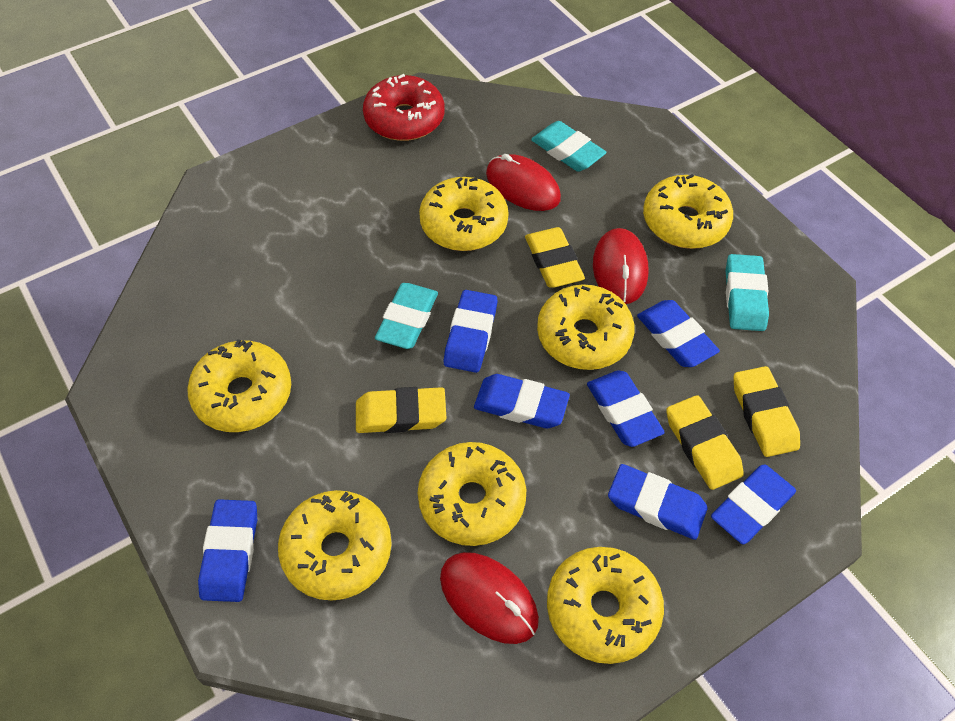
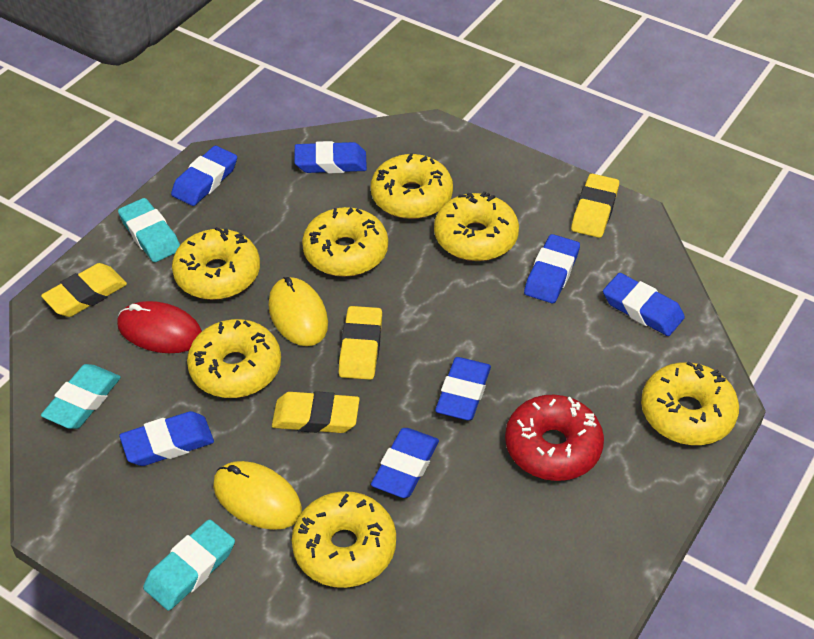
red mouse: 3 -> 1
yellow mouse: 0 -> 2

